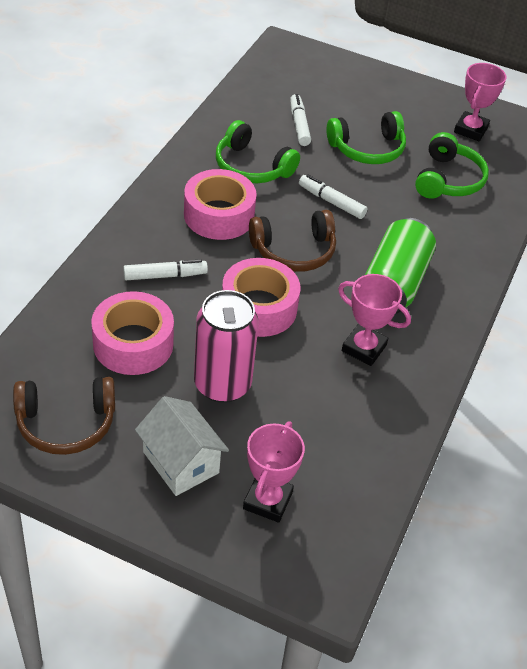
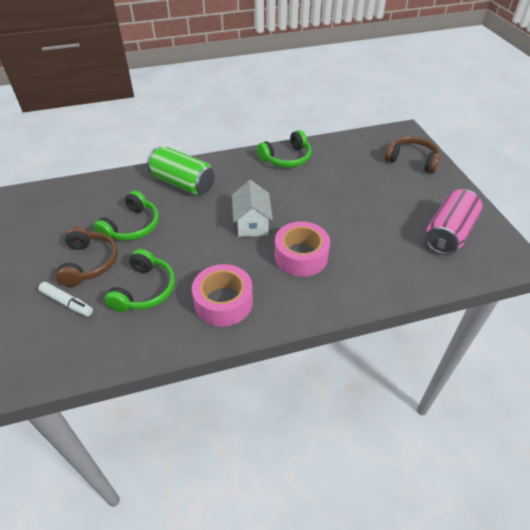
pink tape: 3 -> 2
pink trophy: 3 -> 0
white marker: 3 -> 1

